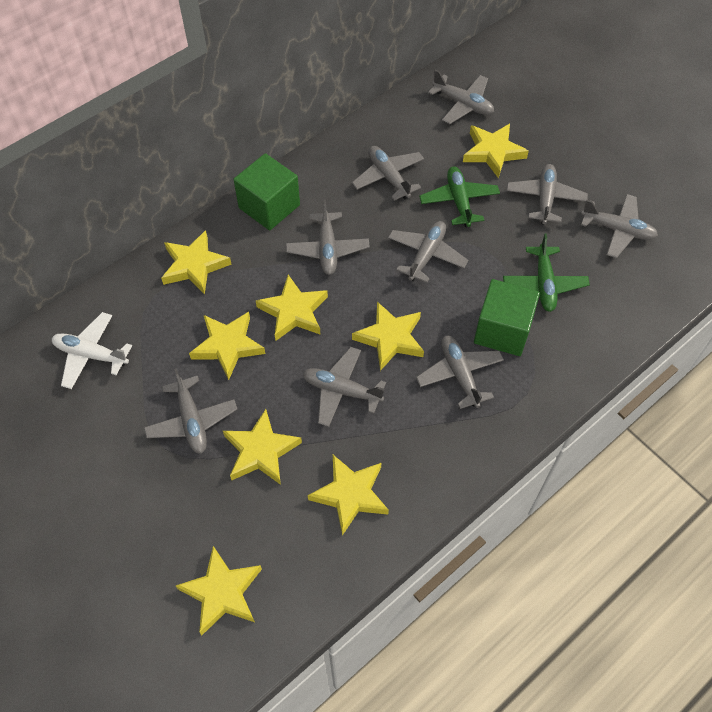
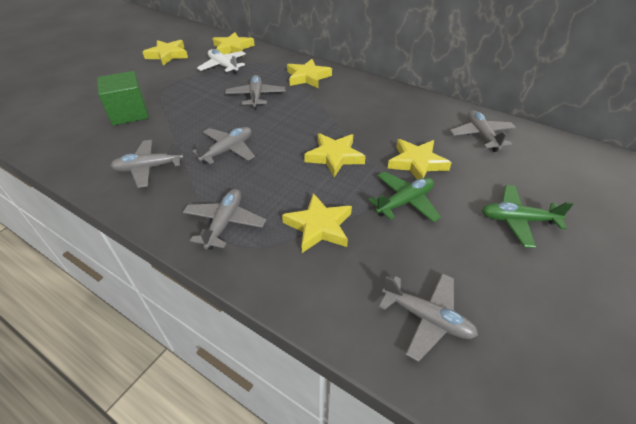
green cube: 2 -> 1
grey plane: 9 -> 6
yellow star: 8 -> 6

